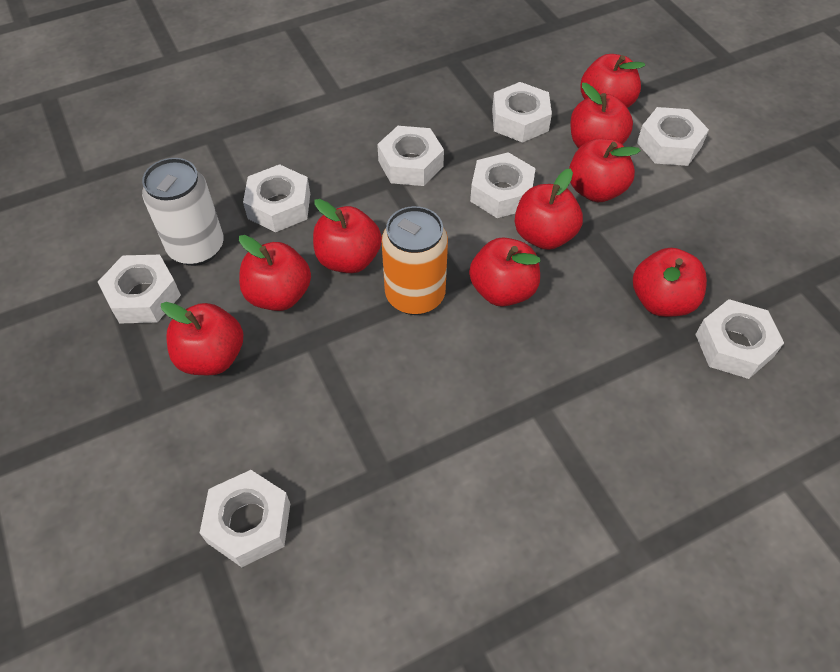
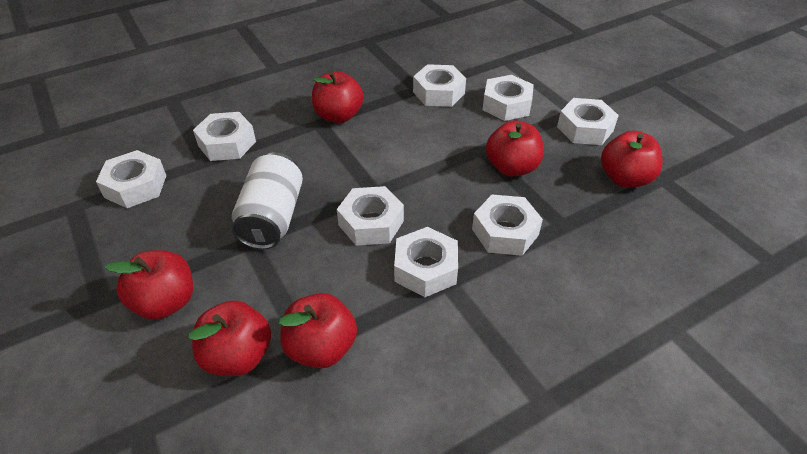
orange can: 1 -> 0
red apple: 9 -> 6

